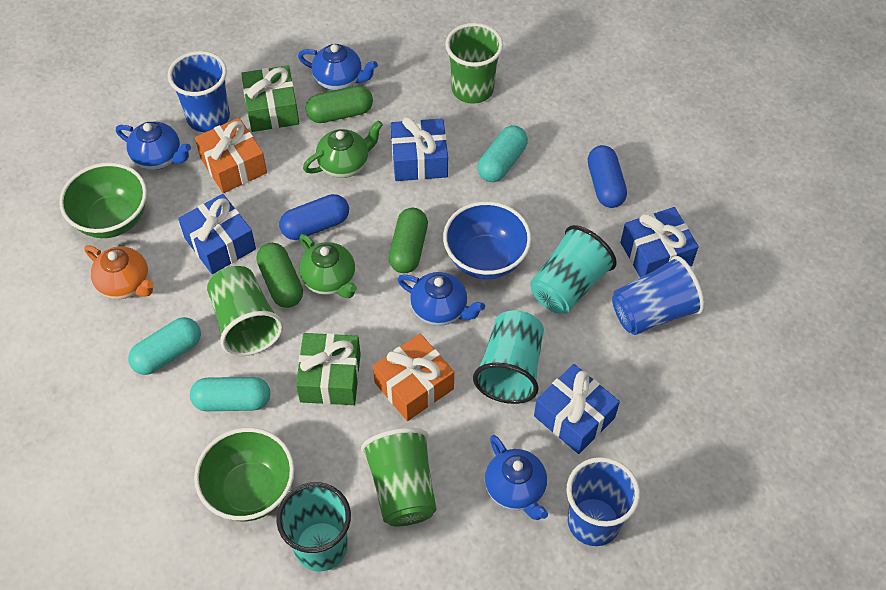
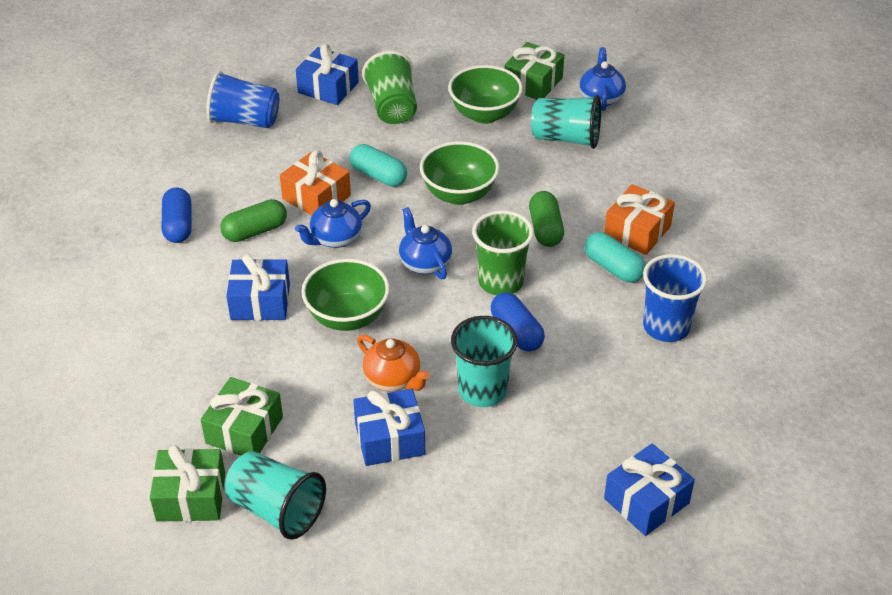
blue bowl: 1 -> 0
blue cup: 3 -> 2
blue teapot: 4 -> 3
green bowl: 2 -> 3
green capsule: 3 -> 2
green cup: 3 -> 2
green gift: 2 -> 3
green teapot: 2 -> 0
turquoise capsule: 3 -> 2

